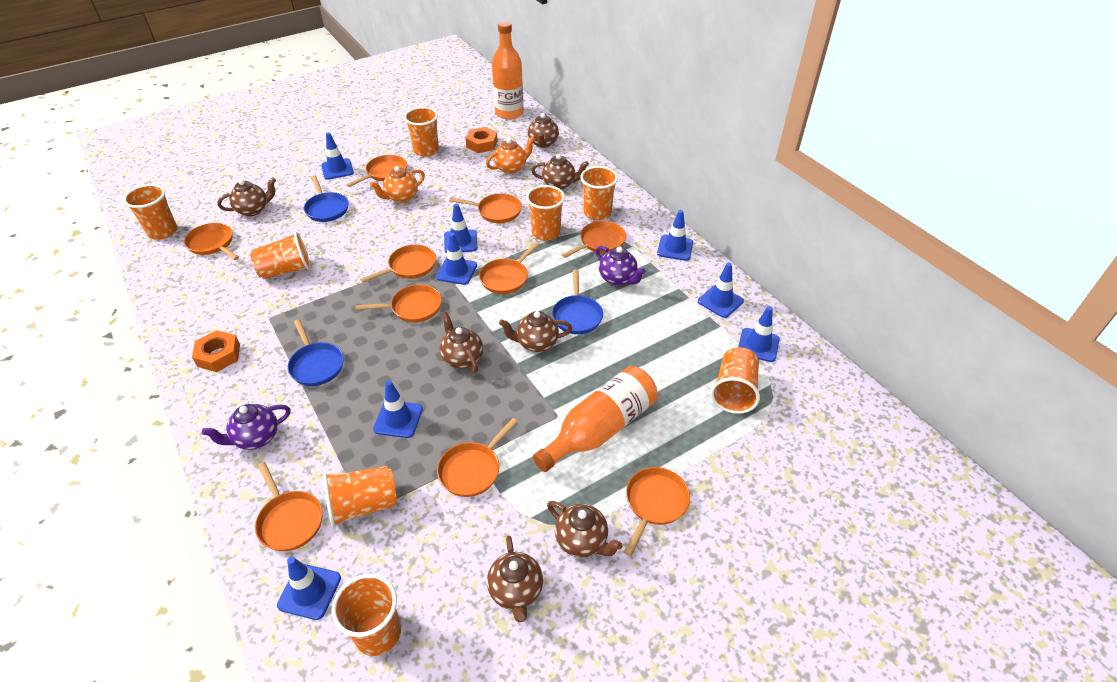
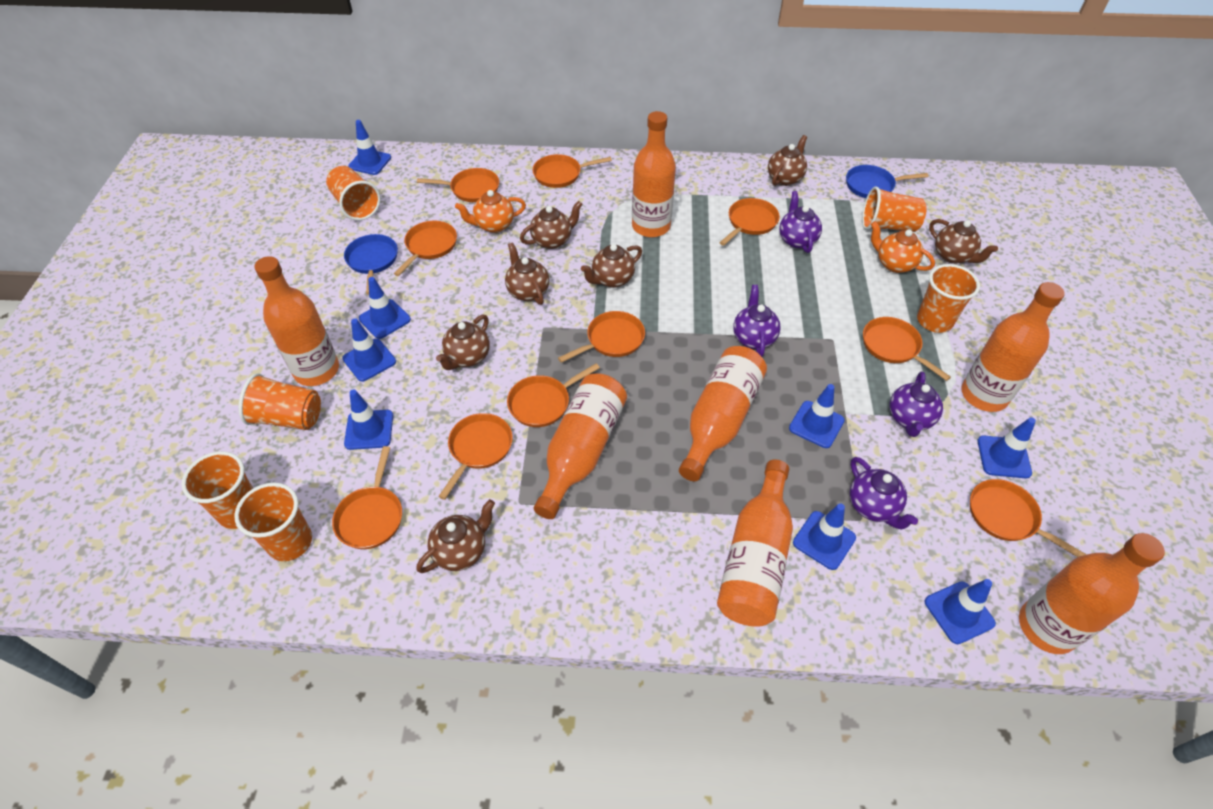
blue pan: 3 -> 2
orange bottle: 2 -> 7
orange cup: 8 -> 6
orange nut: 2 -> 0
purple teapot: 2 -> 4

